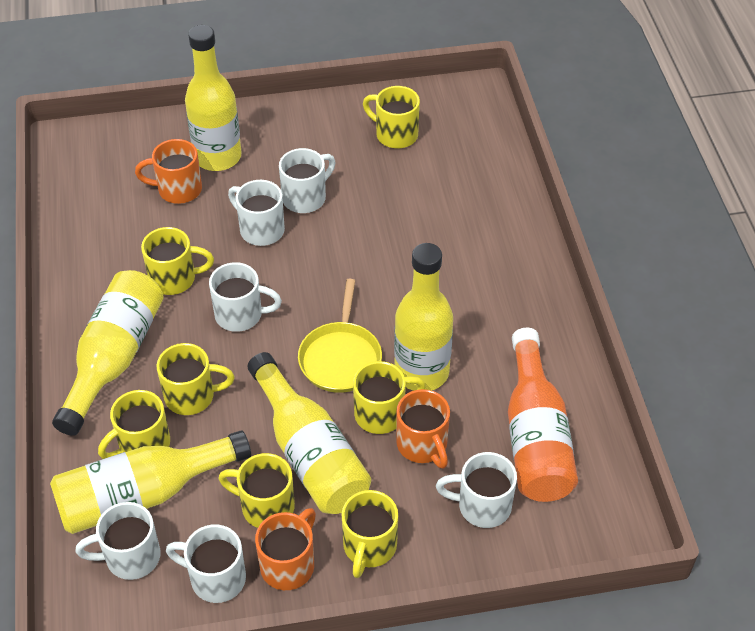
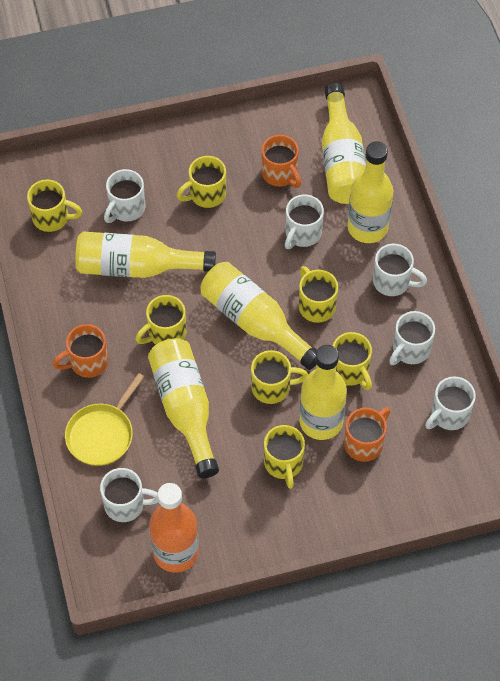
yellow bottle: 5 -> 6

